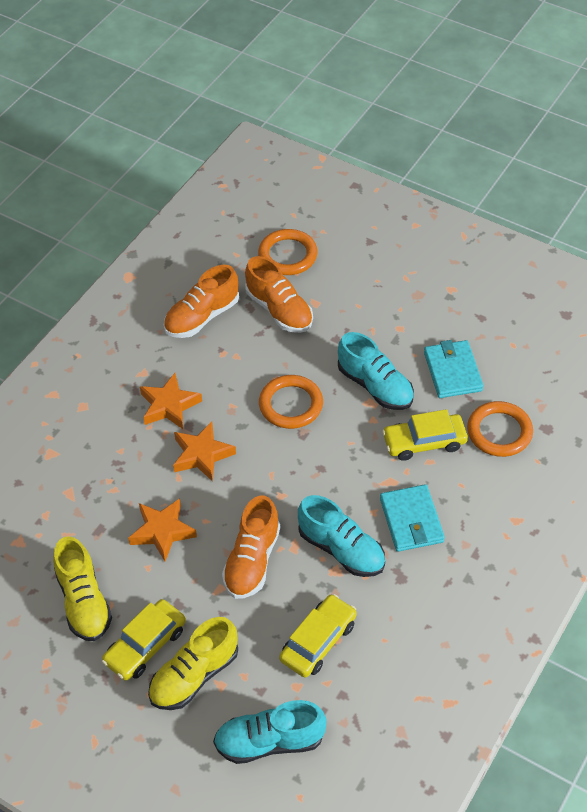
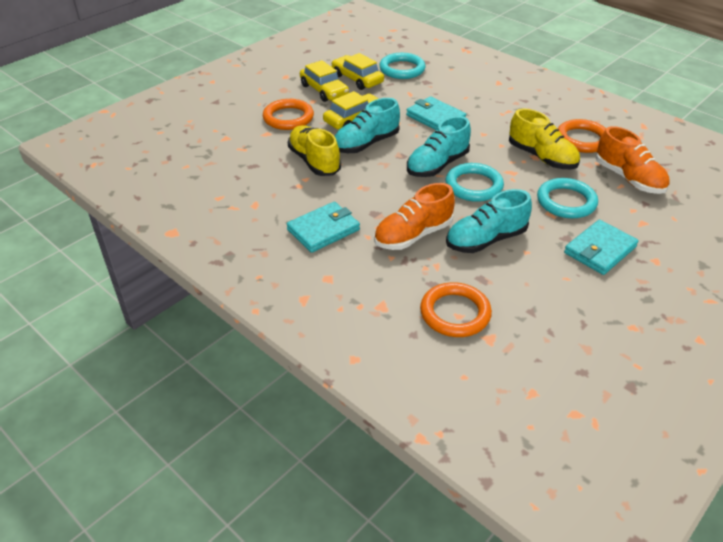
orange shoe: 3 -> 2
orange star: 3 -> 0
turquoise ring: 0 -> 3
turquoise wallet: 2 -> 3

